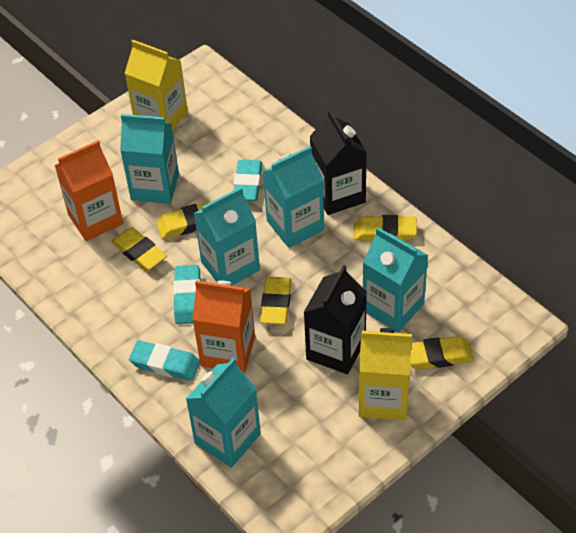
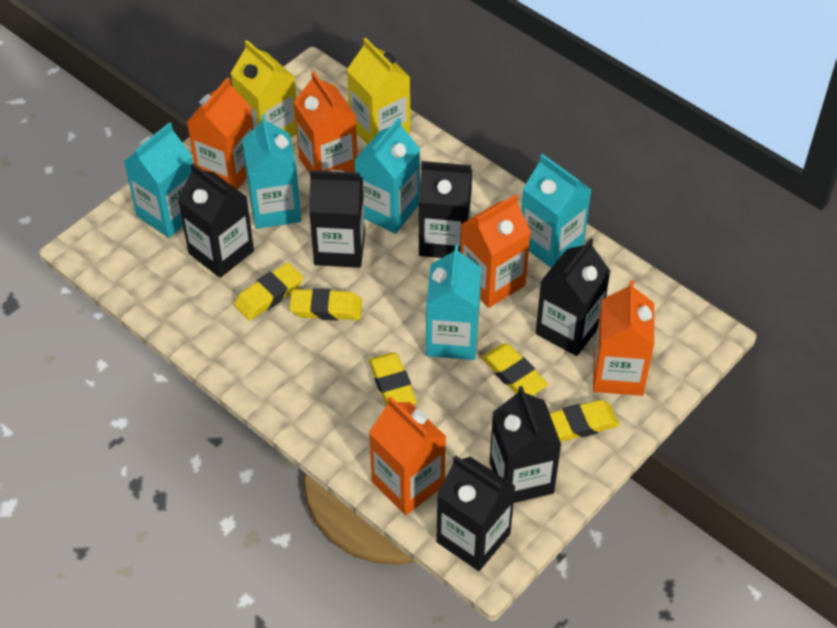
black carton: 2 -> 6
orange carton: 2 -> 5
turquoise eraser: 3 -> 0

